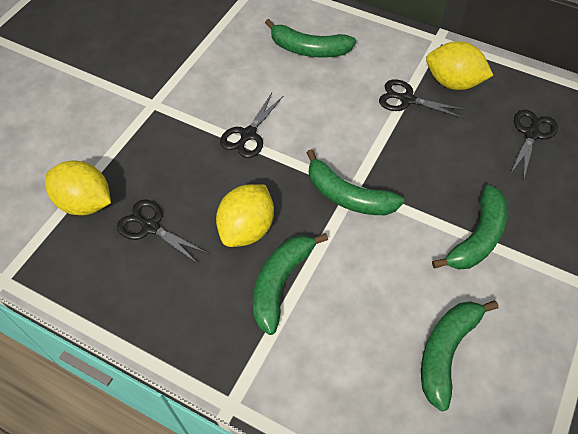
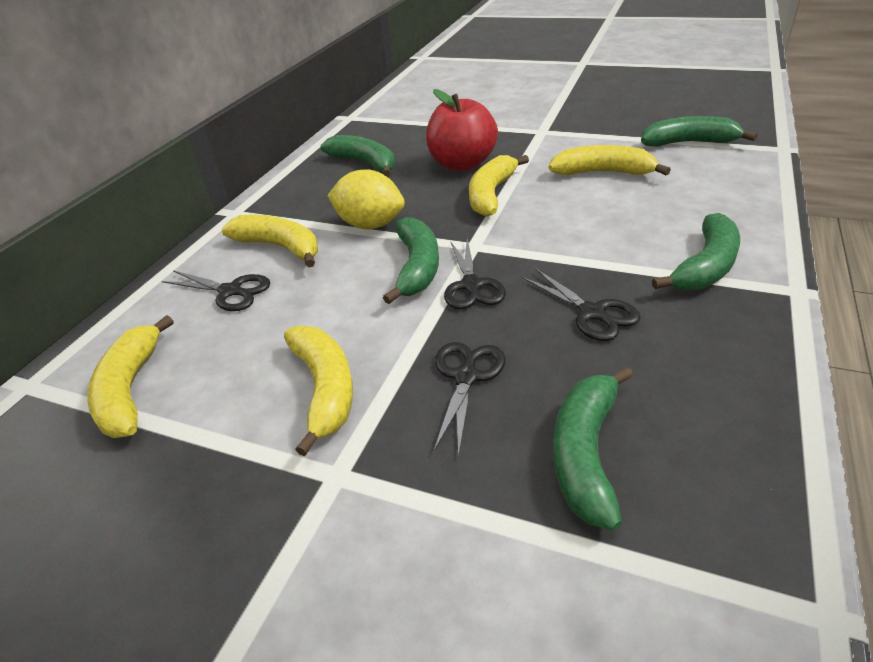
red apple: 0 -> 1
yellow banana: 0 -> 5
yellow lemon: 3 -> 1

